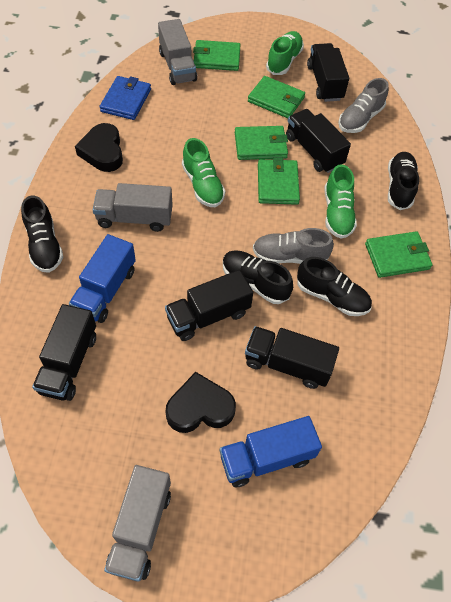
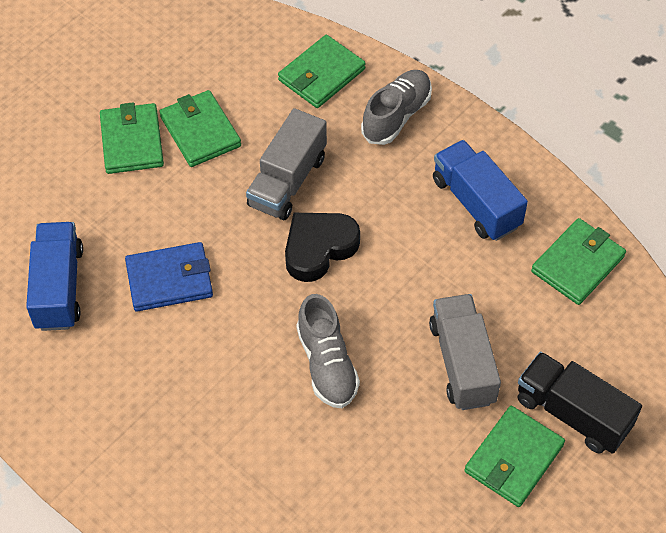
black heart: 2 -> 1
black shoe: 4 -> 0
black truck: 5 -> 1
green shoe: 3 -> 0
grey truck: 3 -> 2

